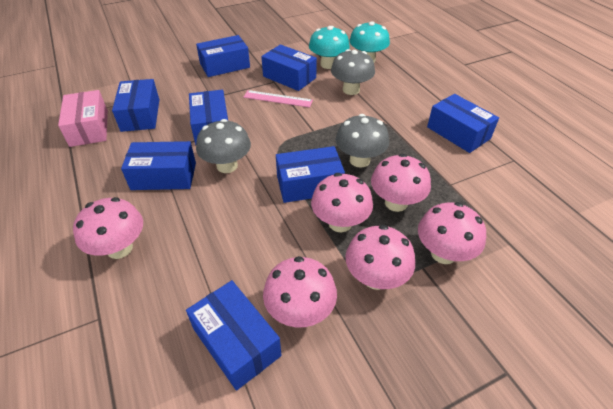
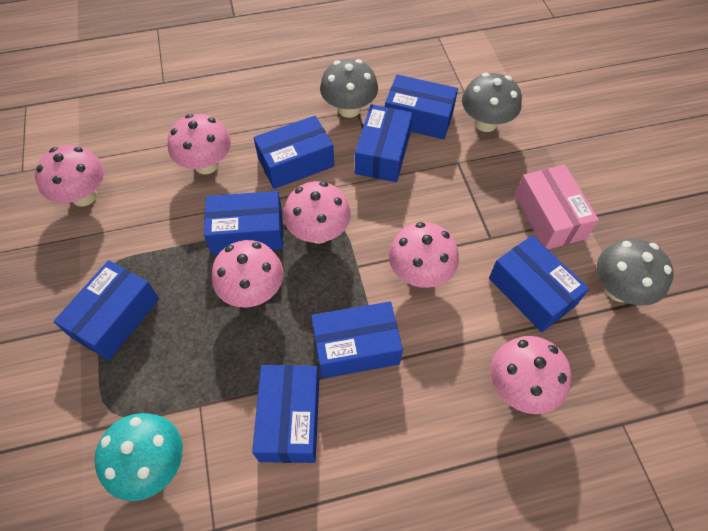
pink ruler: 1 -> 0
turquoise mushroom: 2 -> 1

